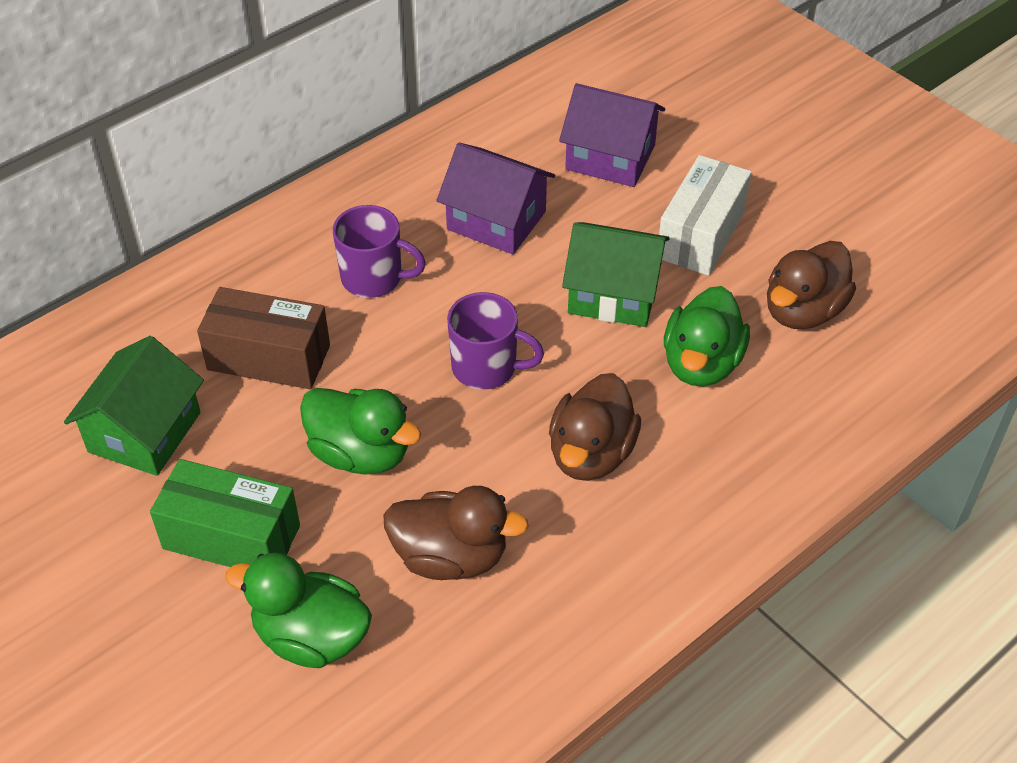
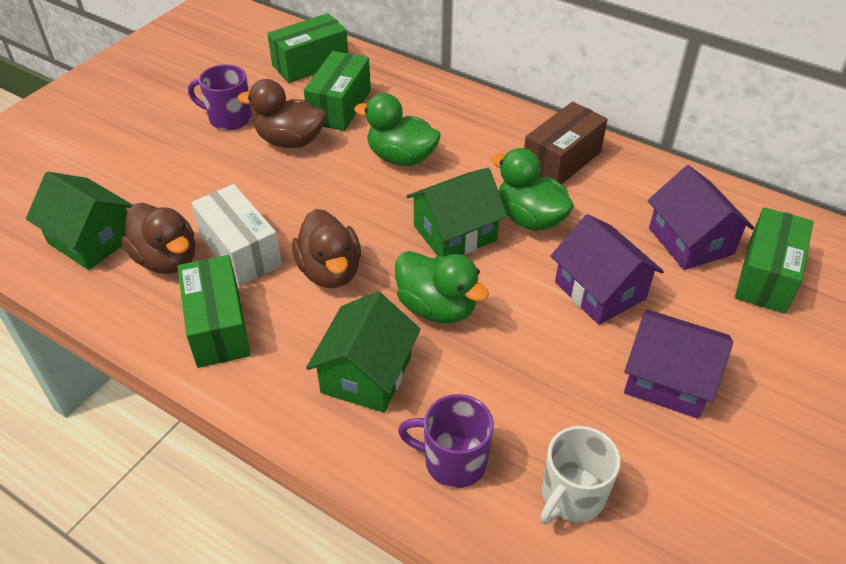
green box: 1 -> 4
green house: 2 -> 3
purple house: 2 -> 3
white mug: 0 -> 1

